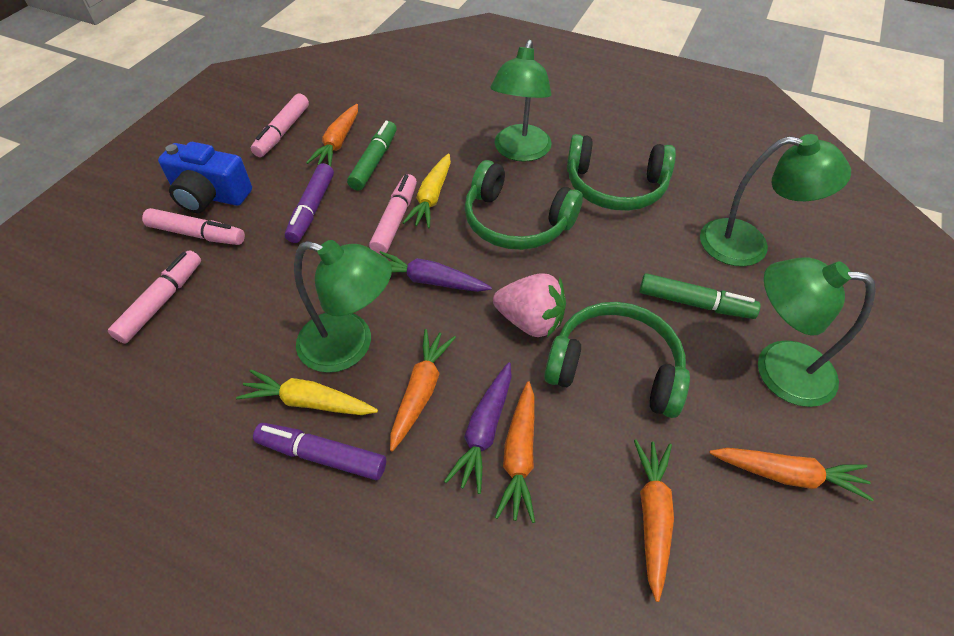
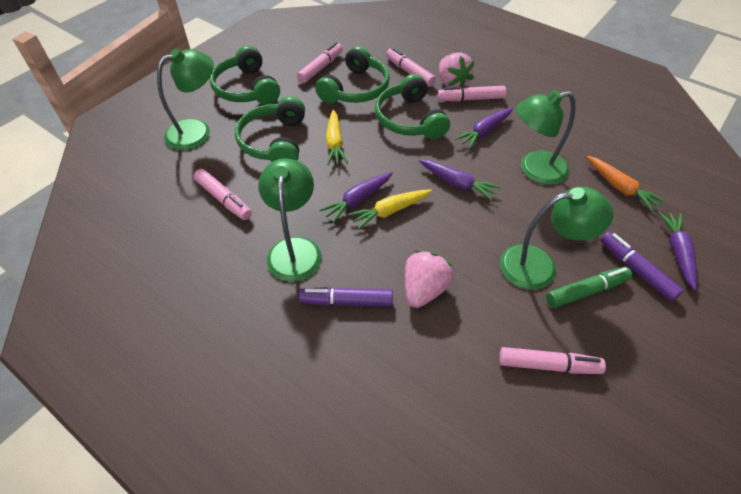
blue camera: 1 -> 0
green headphones: 3 -> 4
green marker: 2 -> 1
orange carrot: 5 -> 1
pink marker: 4 -> 5
pink strawberry: 1 -> 2
purple carrot: 2 -> 4

